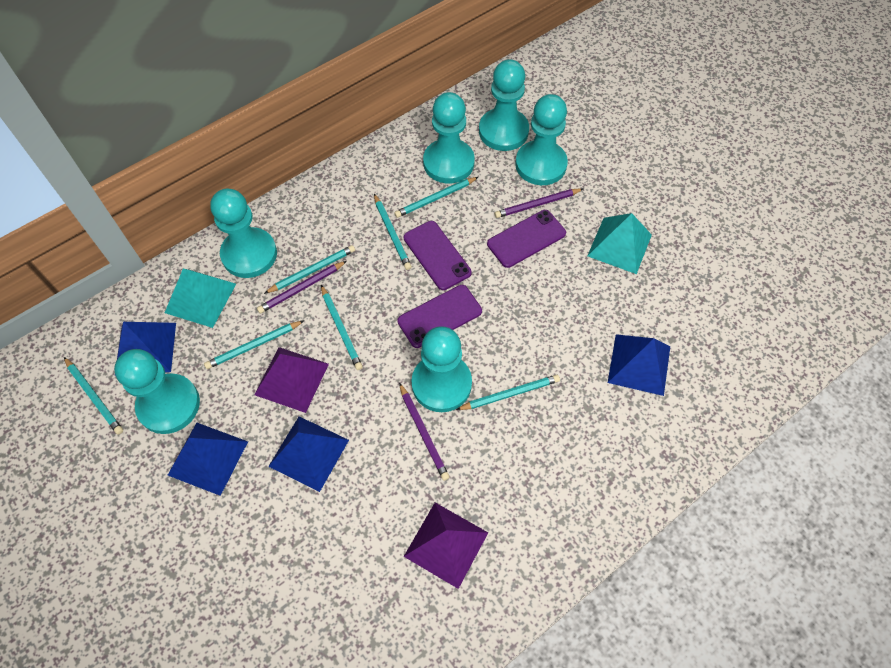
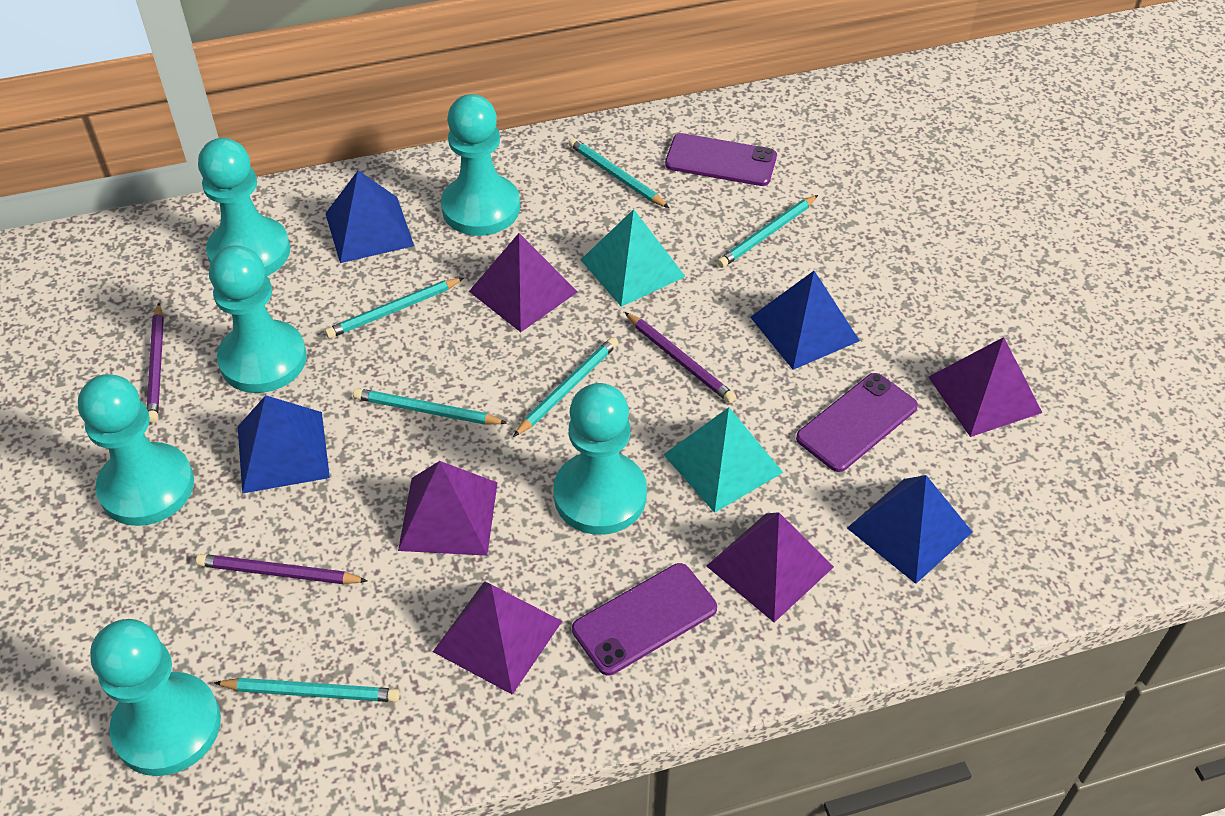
purple pyramid: 2 -> 5
turquoise pencil: 7 -> 6

